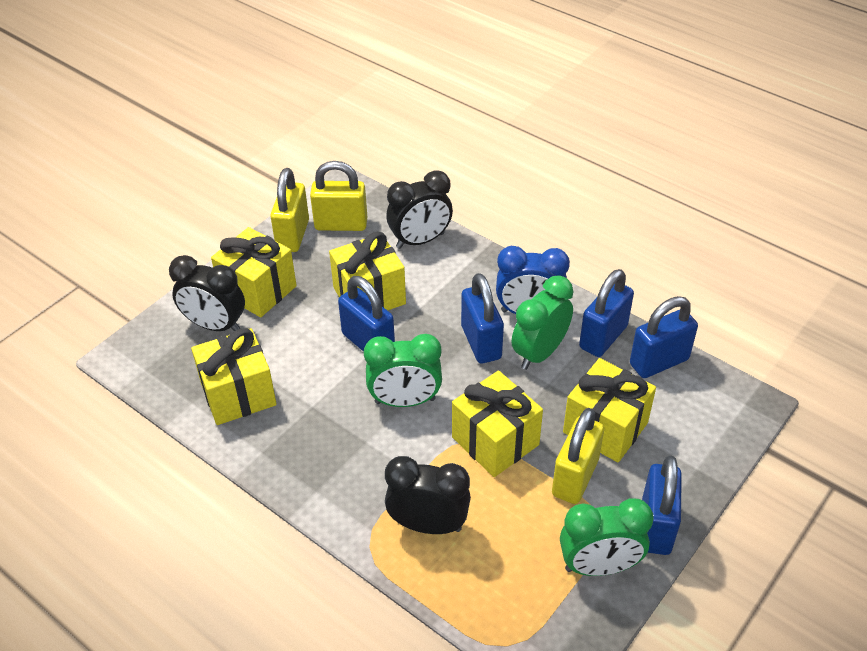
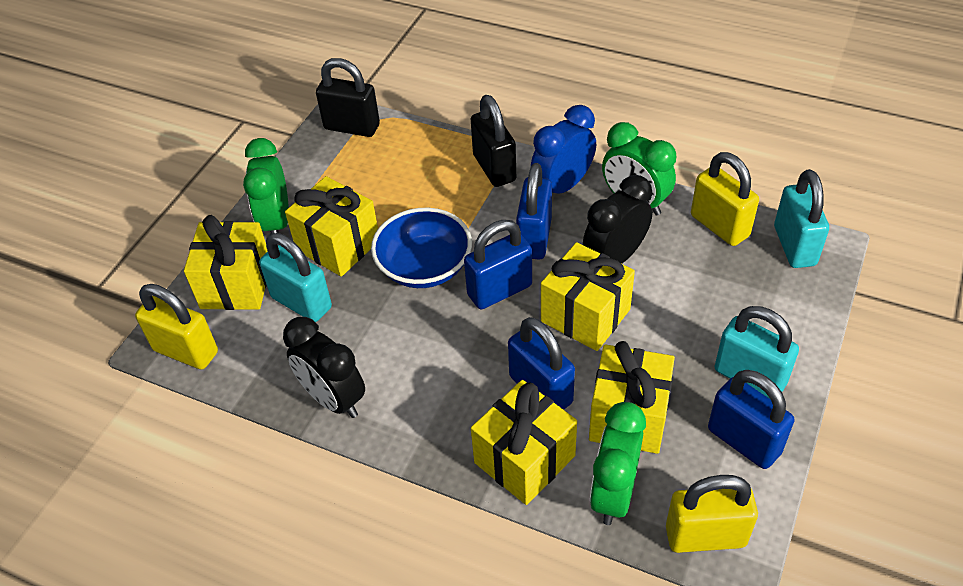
black clock: 3 -> 2
black padlock: 0 -> 2
blue bowl: 0 -> 1
blue padlock: 5 -> 4
turquoise padlock: 0 -> 3

